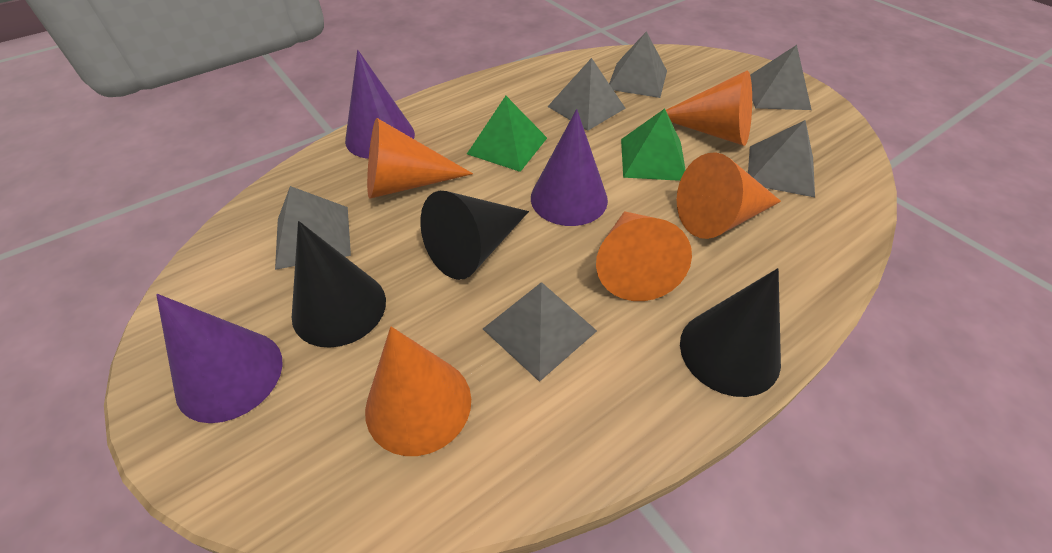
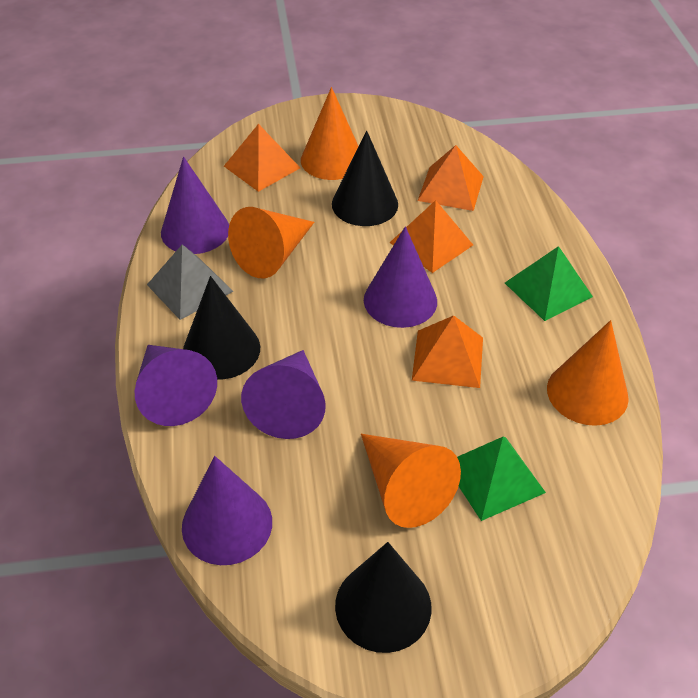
grey pyramid: 6 -> 1
orange cone: 5 -> 4
orange pyramid: 0 -> 4
purple cone: 3 -> 5

